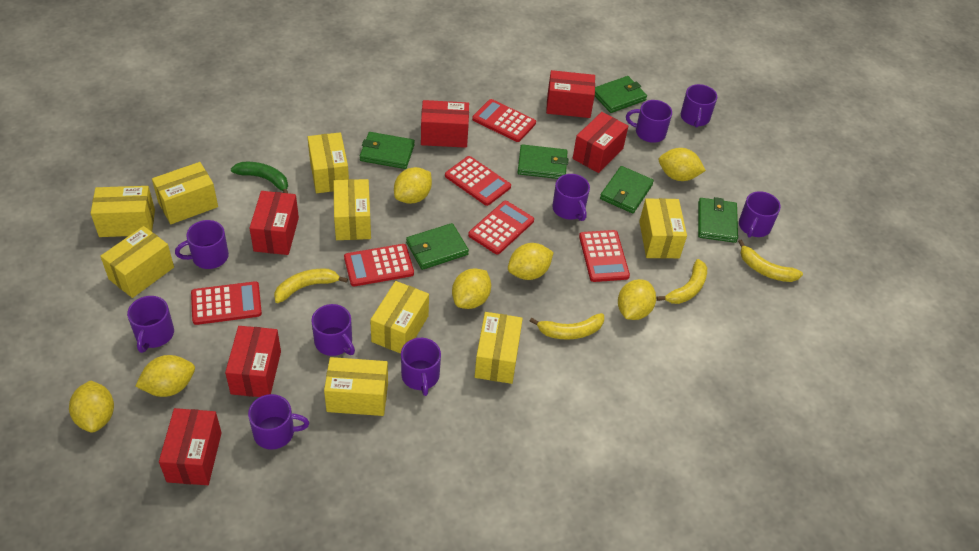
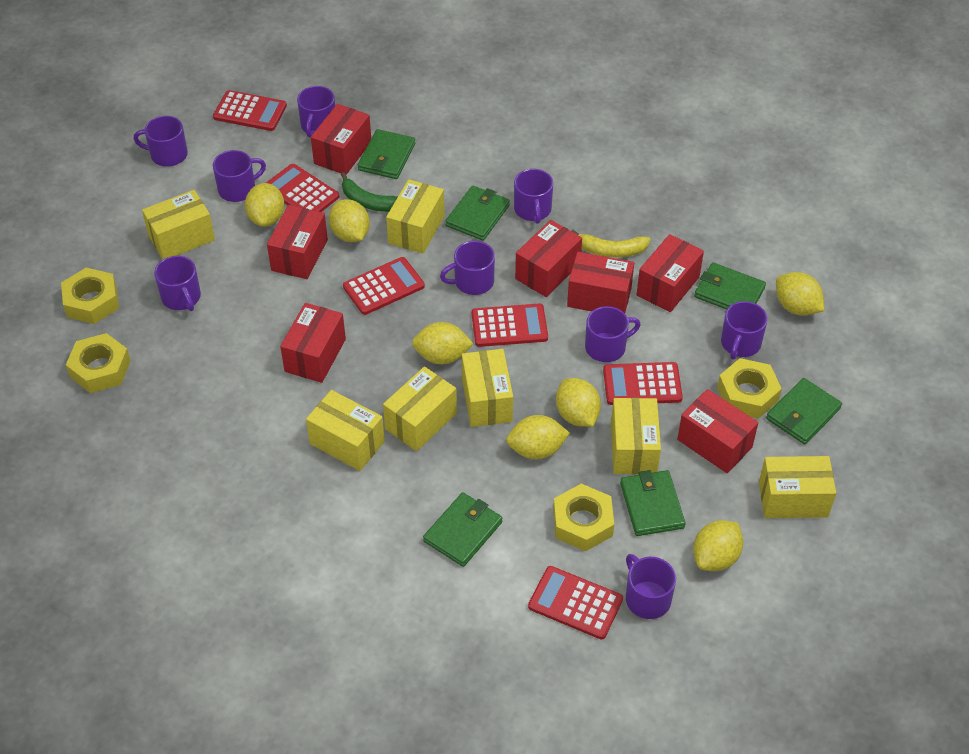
red box: 6 -> 7
yellow banana: 4 -> 1
yellow box: 9 -> 7
yellow nut: 0 -> 4

